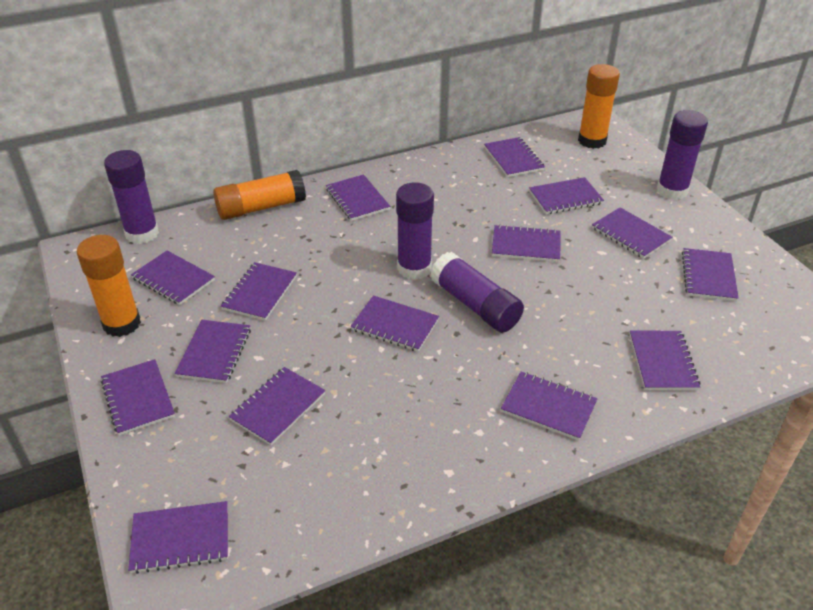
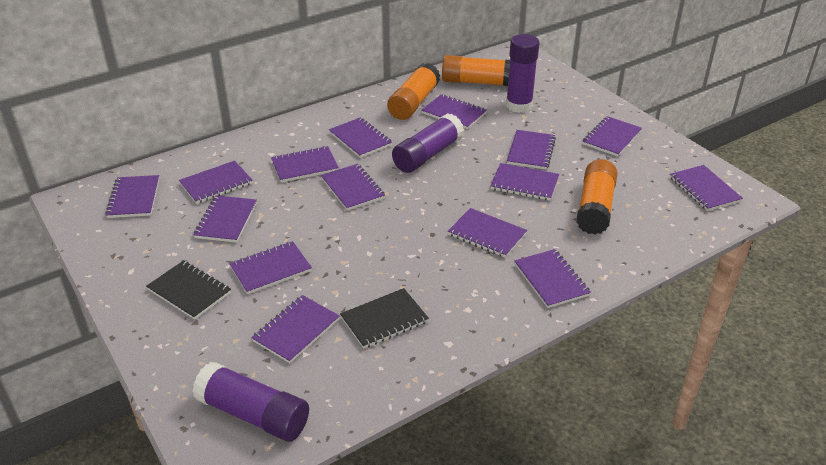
black notebook: 0 -> 2
purple glue stick: 4 -> 3

